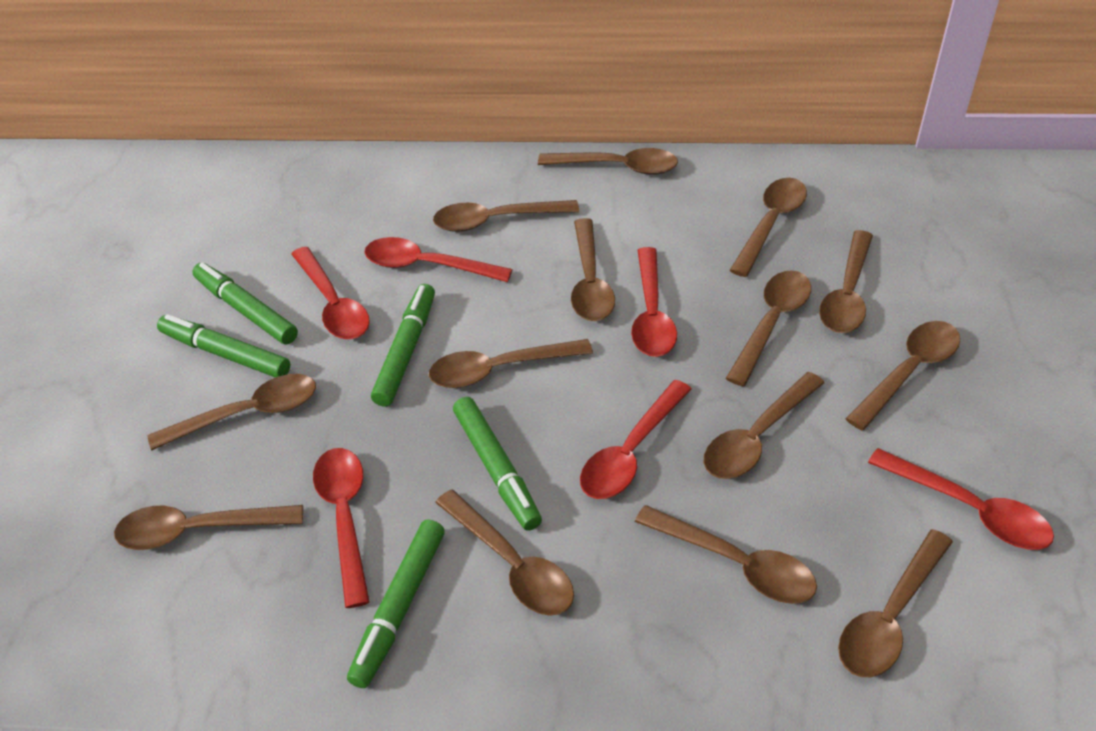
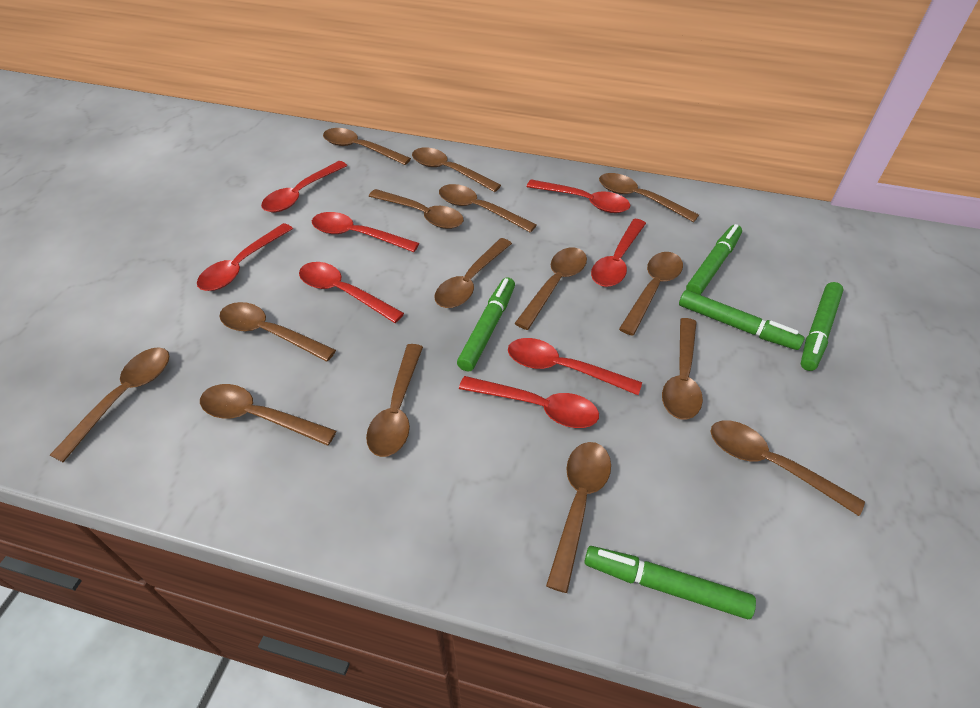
brown spoon: 14 -> 15
red spoon: 6 -> 8

